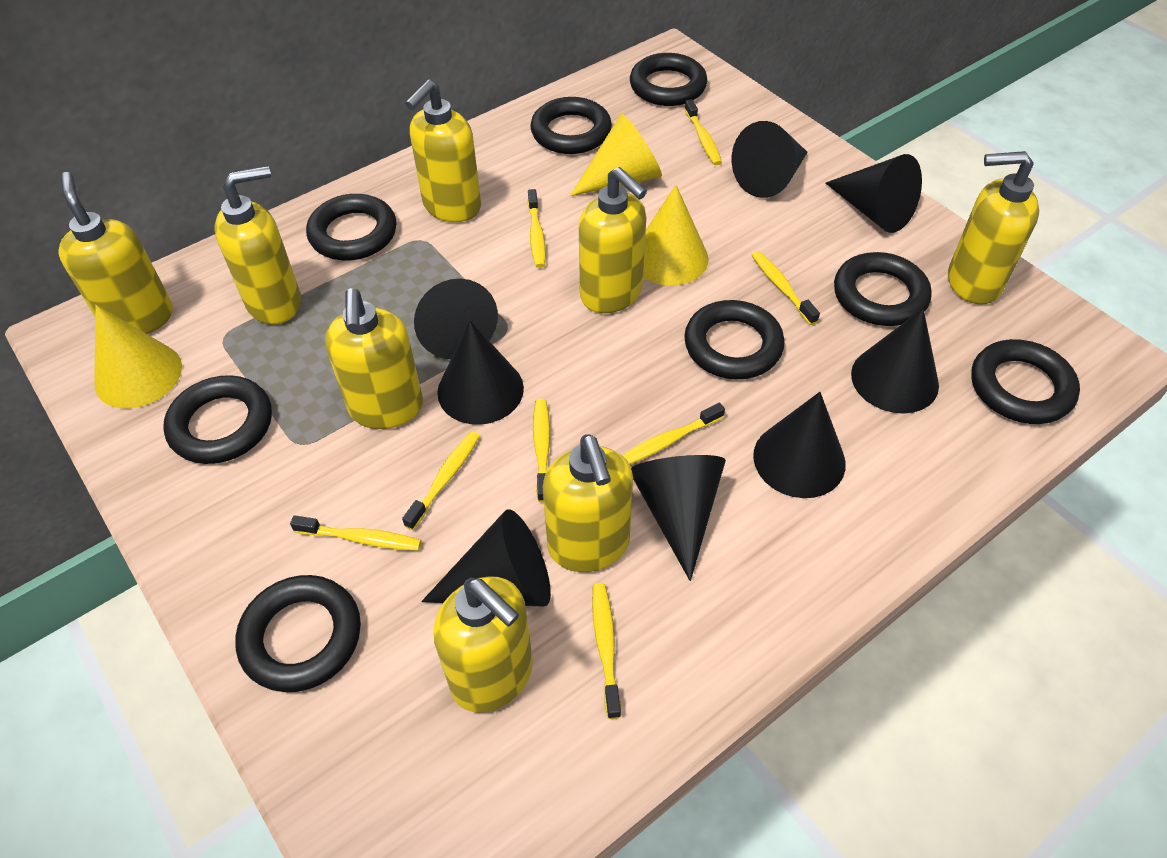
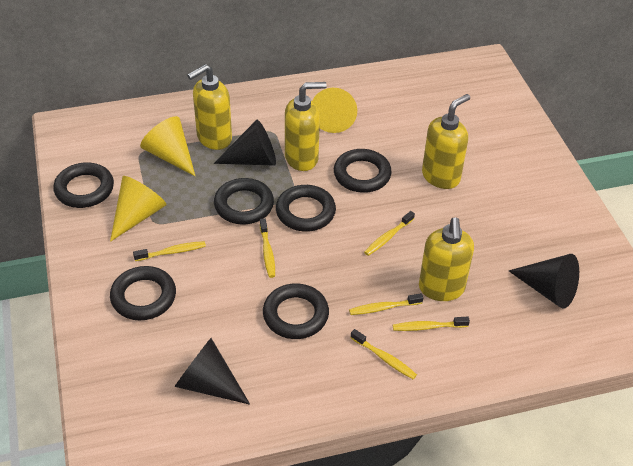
black cone: 8 -> 3
black ring: 8 -> 6
yellow soap dispenser: 8 -> 4
yellow toothbrush: 8 -> 6

